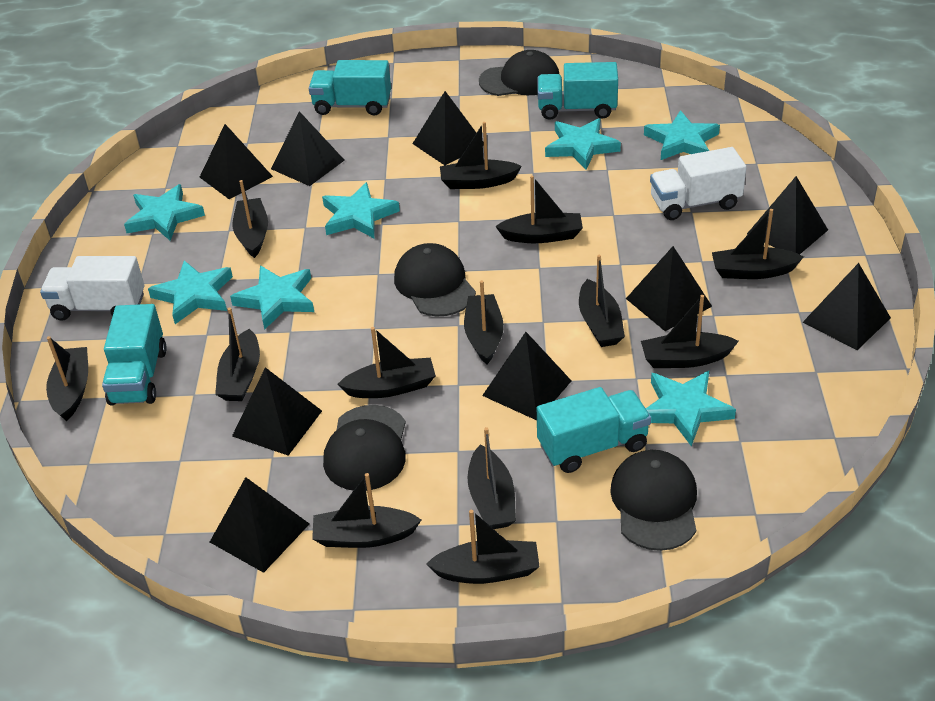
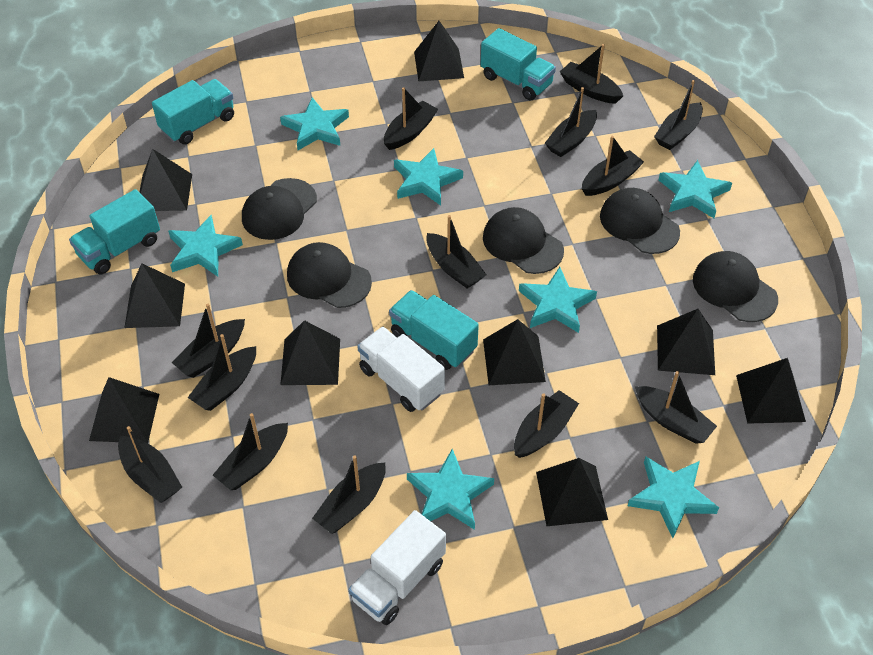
black cap: 4 -> 5

